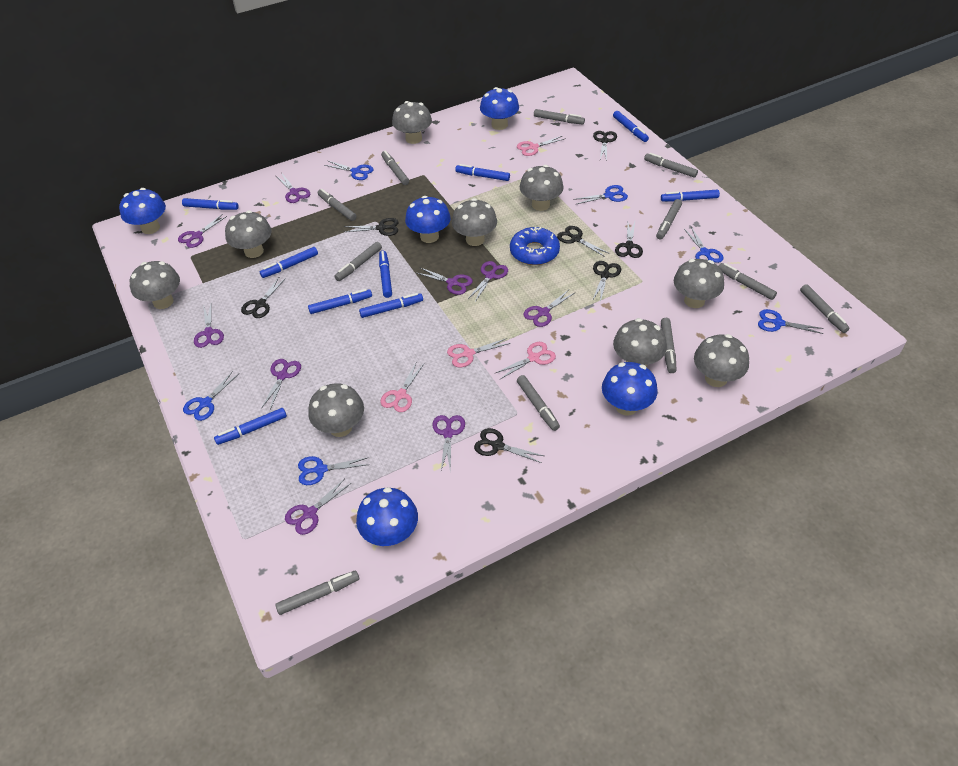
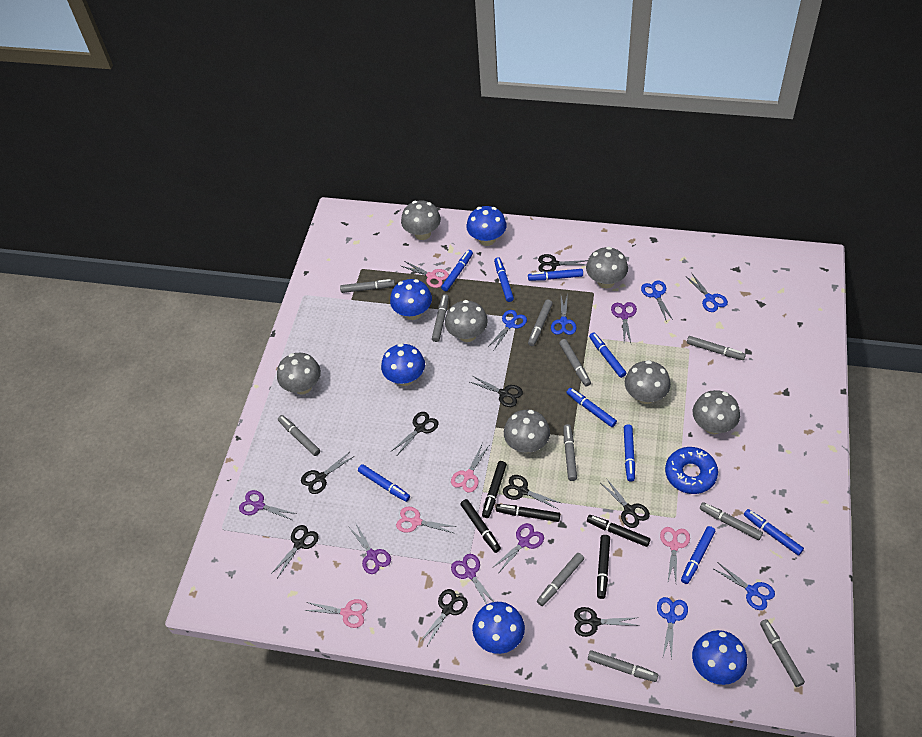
black marker: 0 -> 5
black scissors: 7 -> 9
grey mushroom: 9 -> 7
pink scissors: 4 -> 5
purple scissors: 9 -> 5

